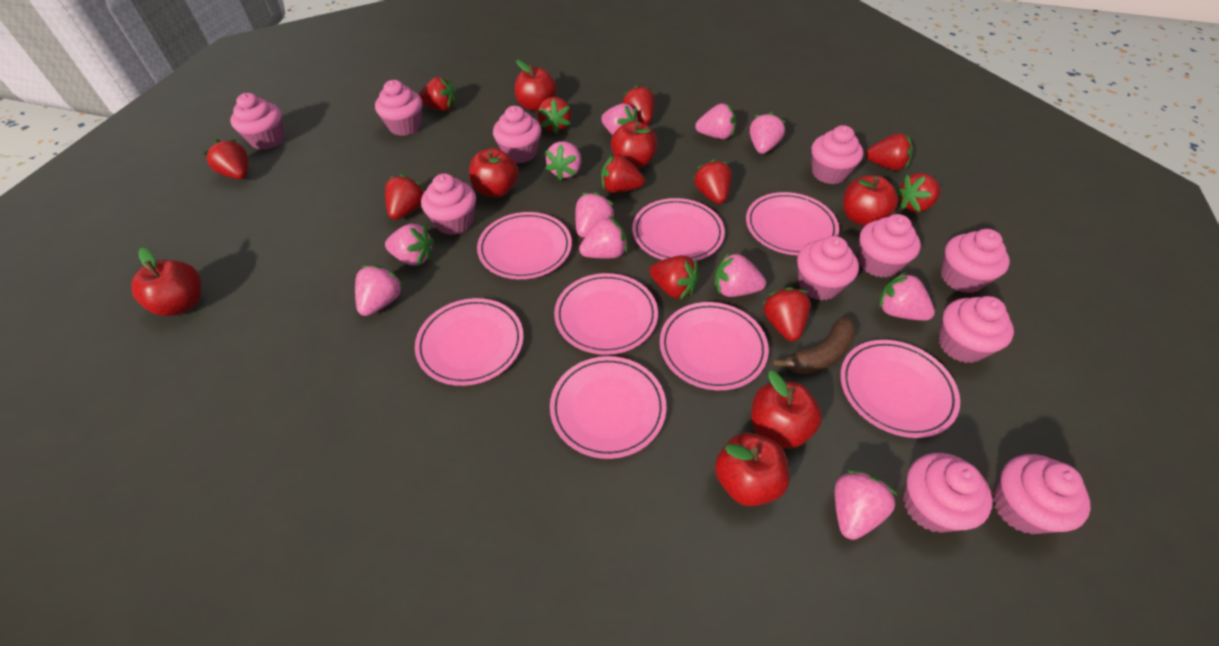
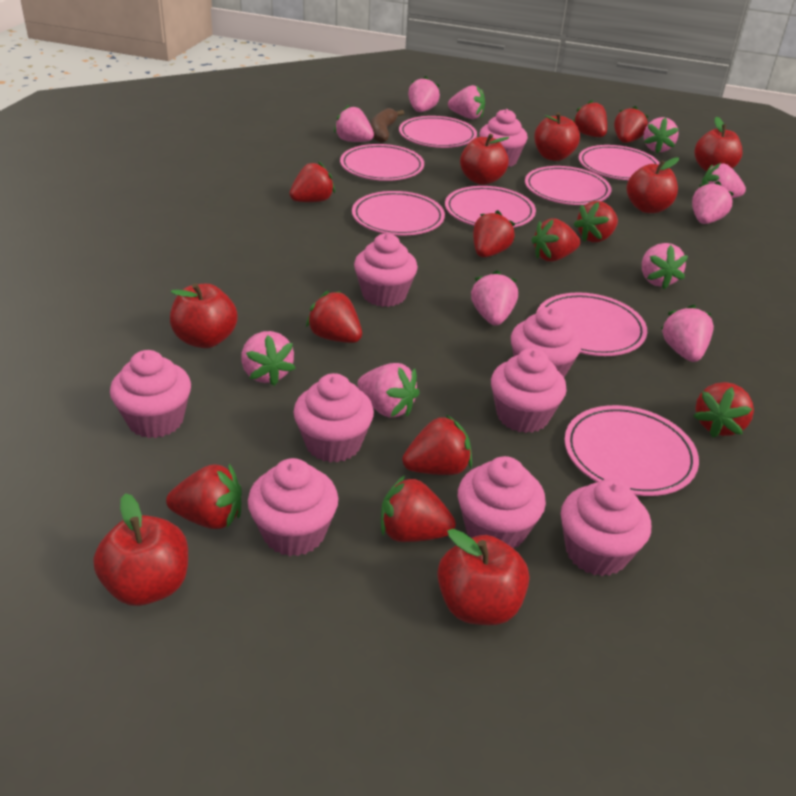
pink cupcake: 11 -> 9

